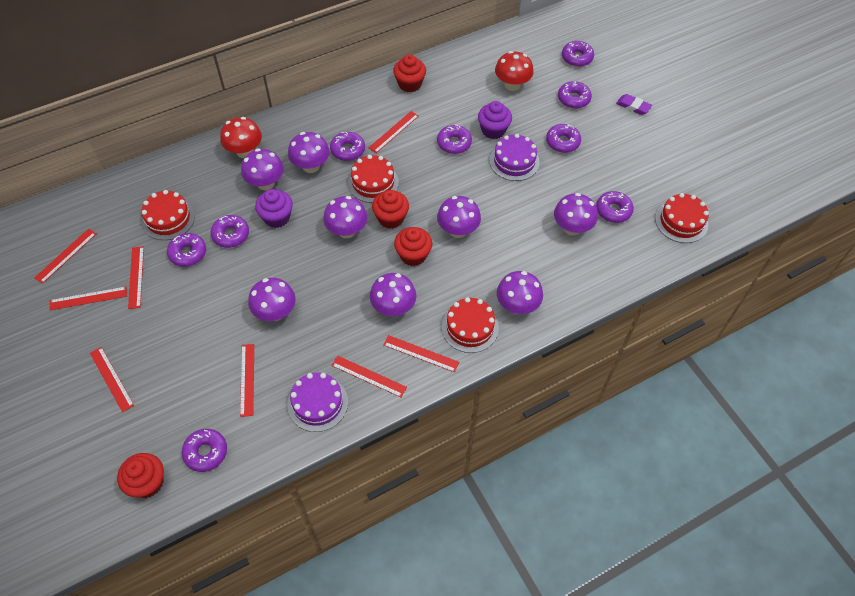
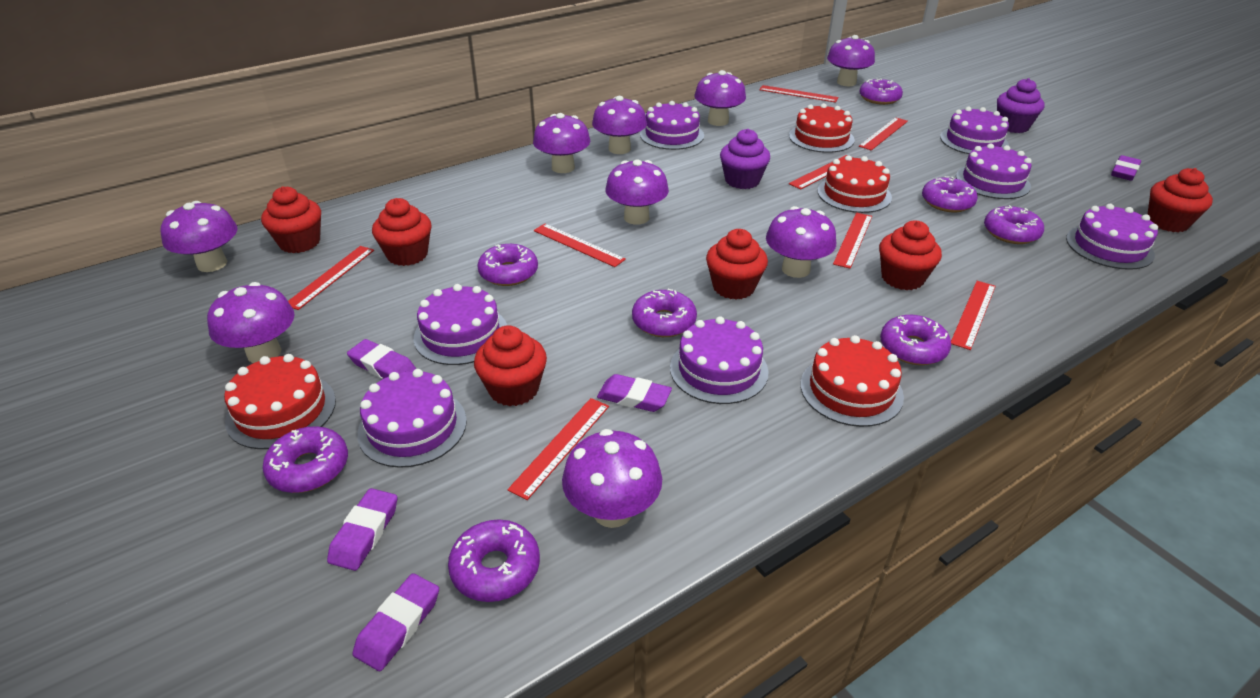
purple cake: 2 -> 7
purple donut: 9 -> 8
purple eraser: 1 -> 5
purple mushroom: 8 -> 9
red cupcake: 4 -> 6
red mushroom: 2 -> 0

